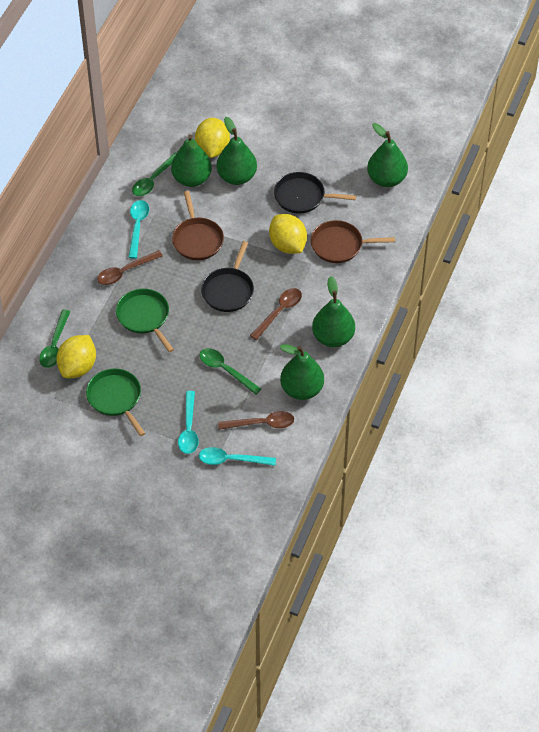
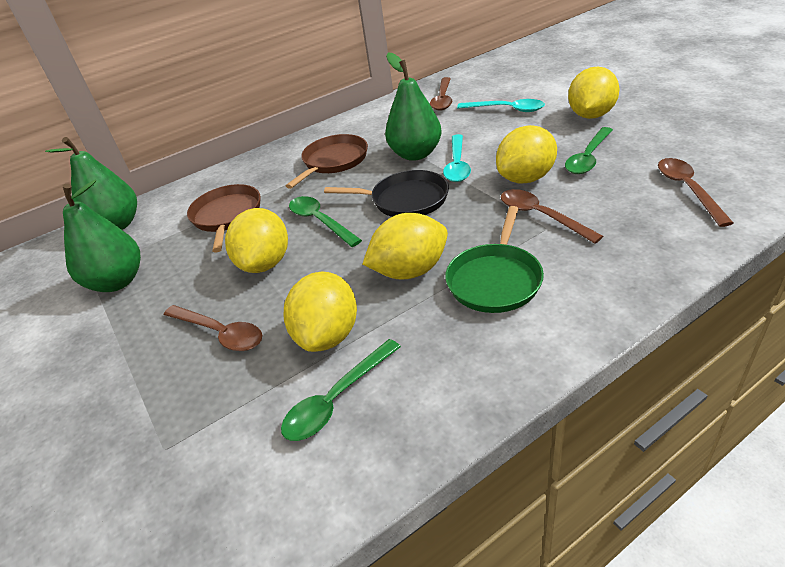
black pan: 2 -> 1
brown spoon: 3 -> 4
green pan: 2 -> 1
green pear: 5 -> 3
turquoise spoon: 3 -> 2
yellow lemon: 3 -> 5

